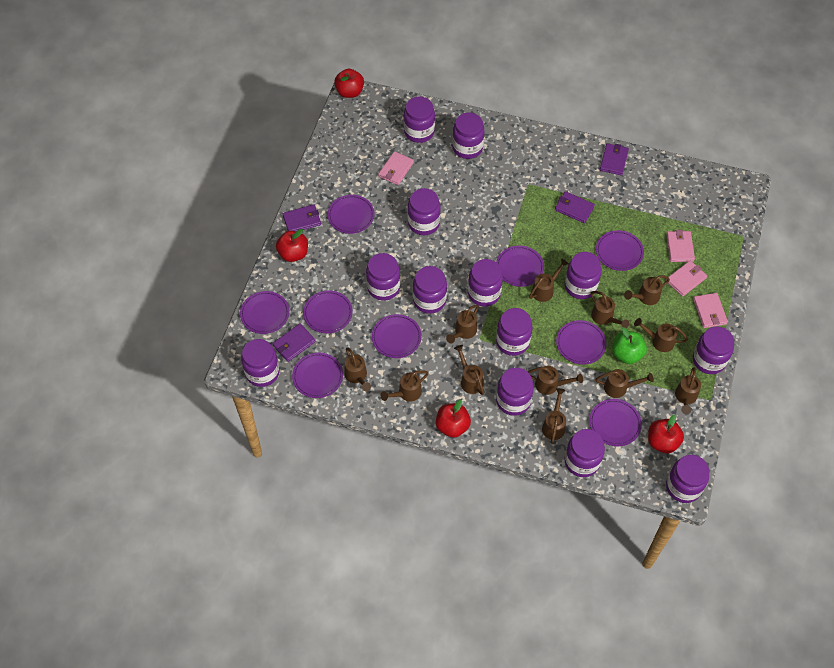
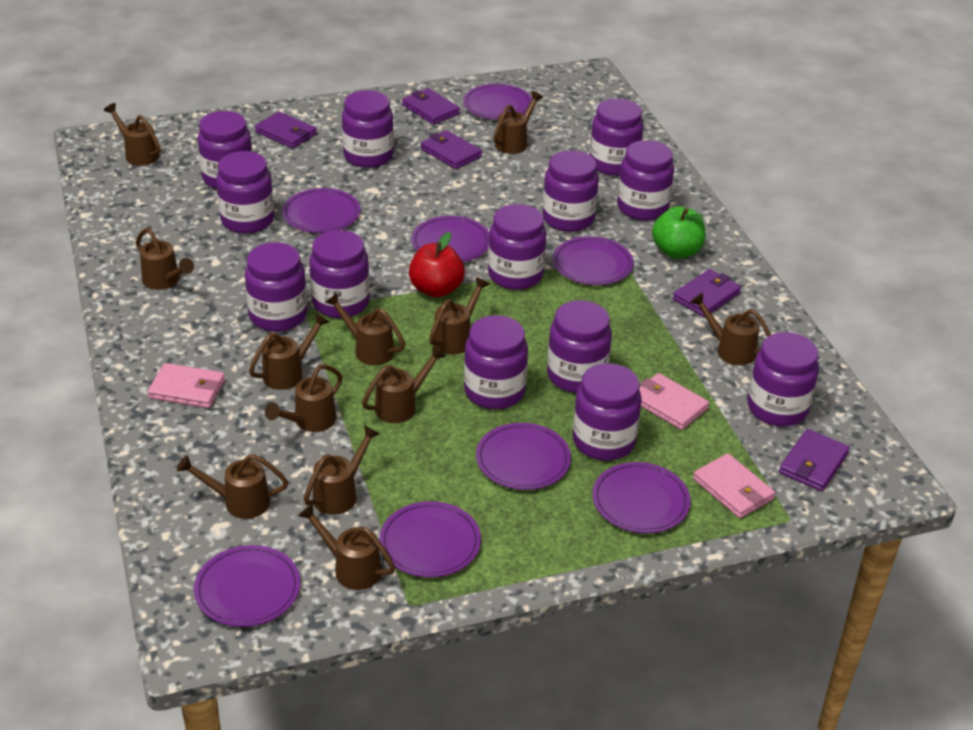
pink wallet: 4 -> 3
purple plate: 9 -> 8
purple wallet: 4 -> 5
red apple: 4 -> 1

